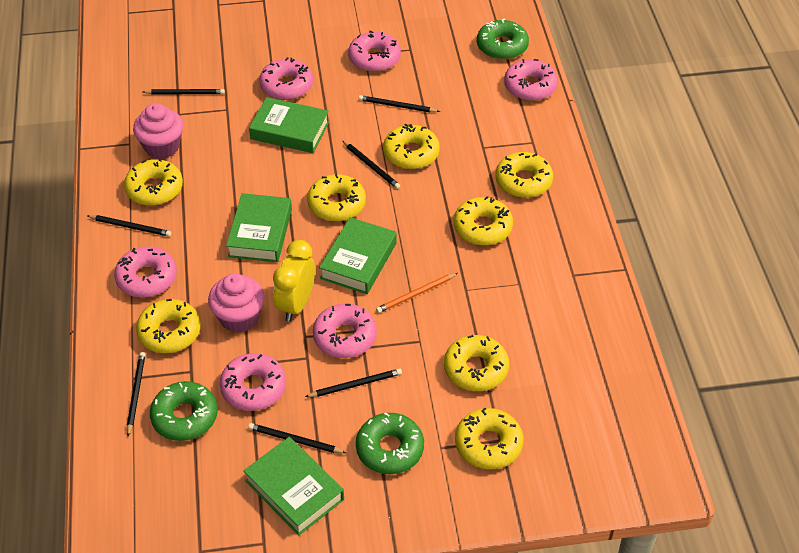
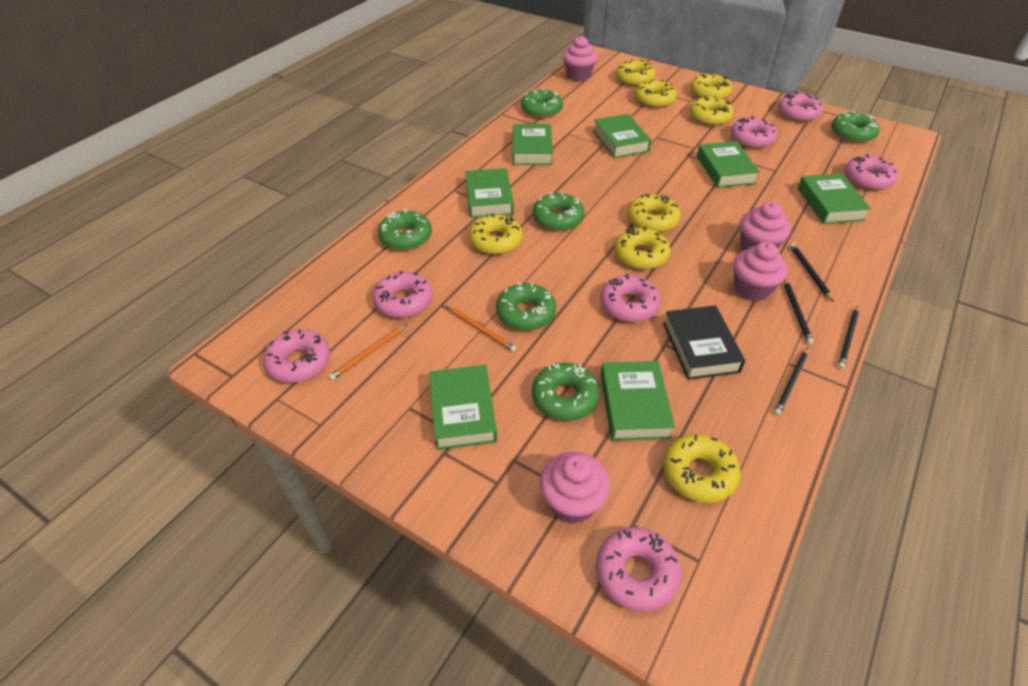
black book: 0 -> 1
black pencil: 7 -> 4
green book: 4 -> 7
green donut: 3 -> 6
orange pencil: 1 -> 2
pink cupcake: 2 -> 4
pink donut: 6 -> 7
yellow clock: 1 -> 0

